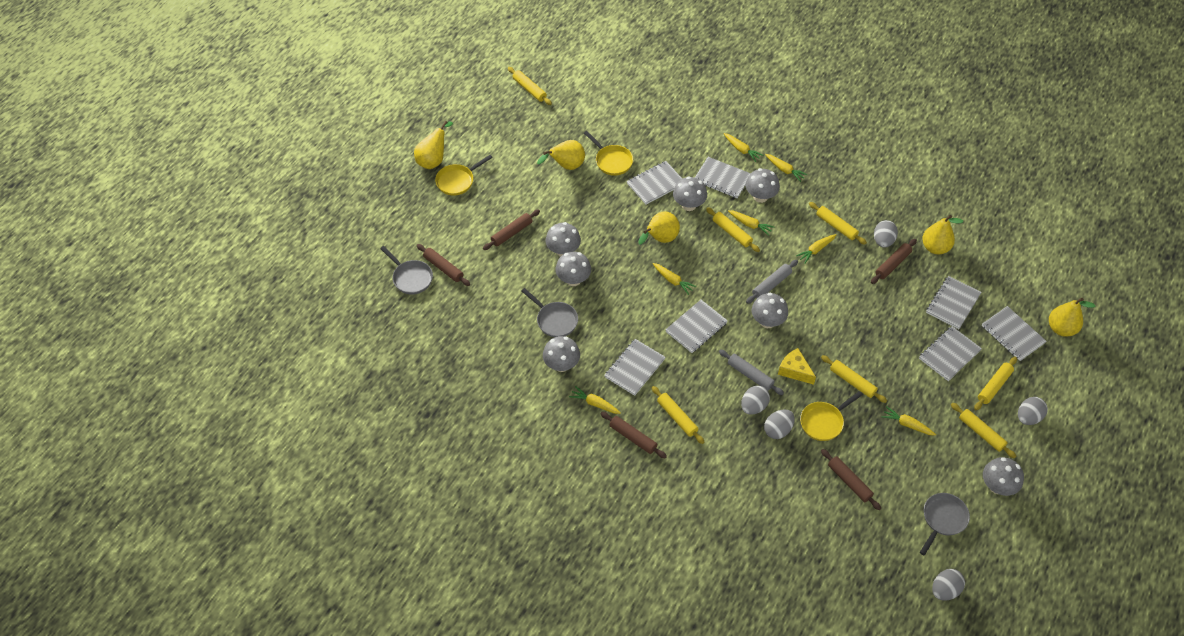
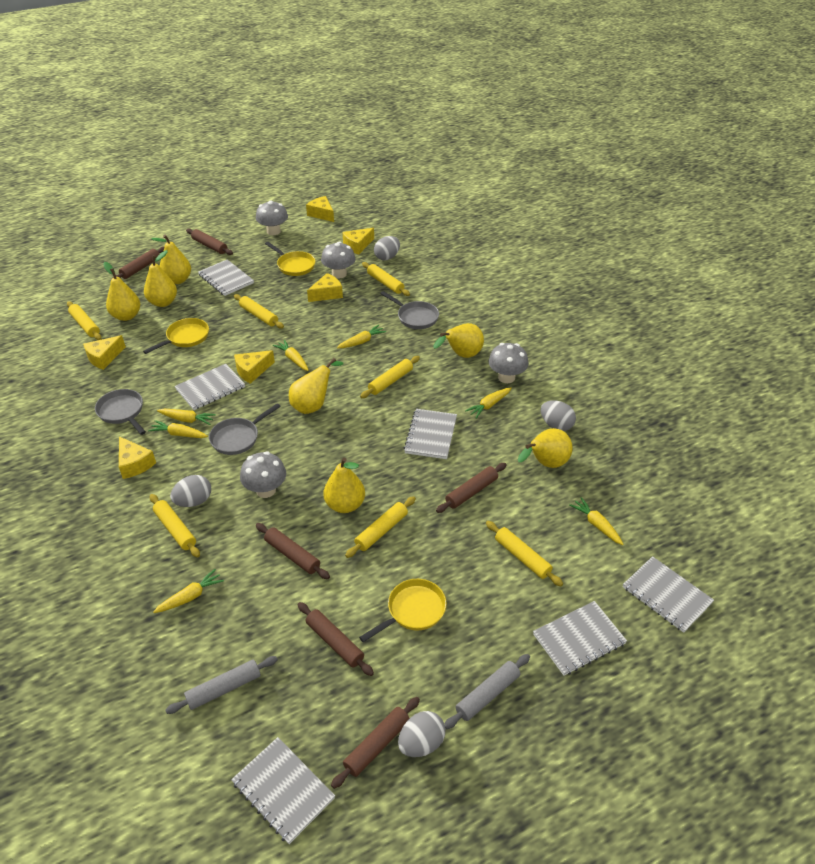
brown rolling pin: 5 -> 6
grey egg: 5 -> 4
grey mushroom: 7 -> 4
grey notebook: 7 -> 6
yellow cheese: 1 -> 6
yellow pear: 5 -> 7

